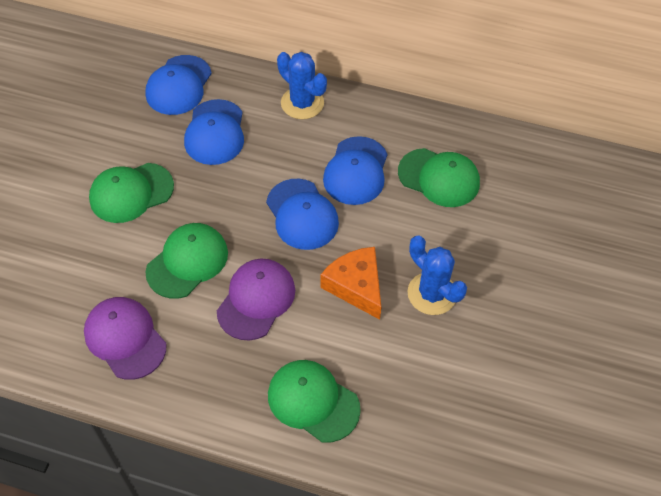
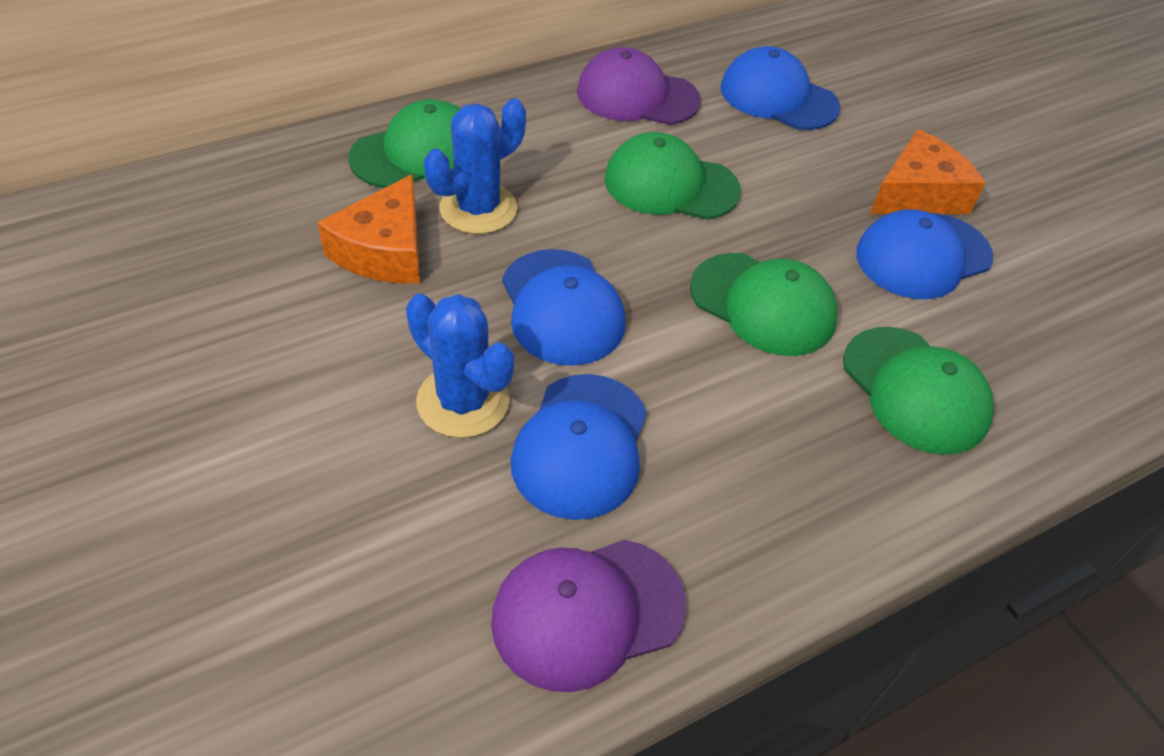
orange cheese: 1 -> 2

